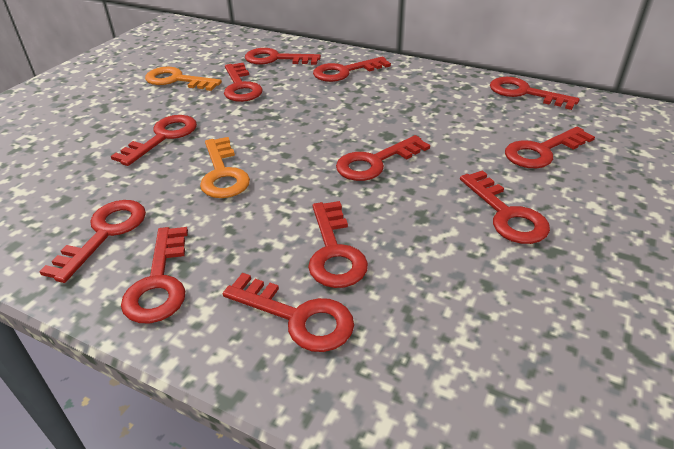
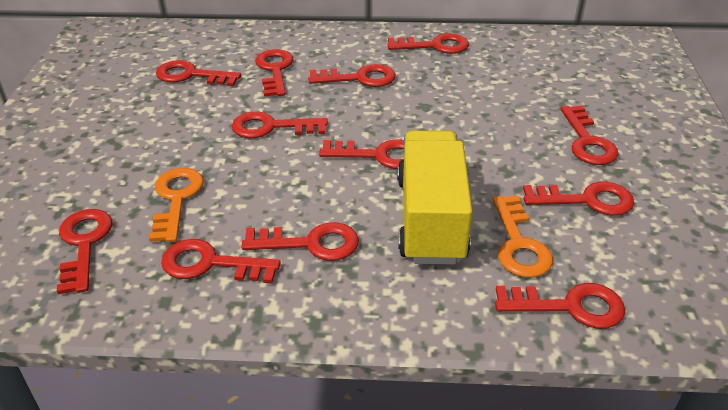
yellow truck: 0 -> 1

